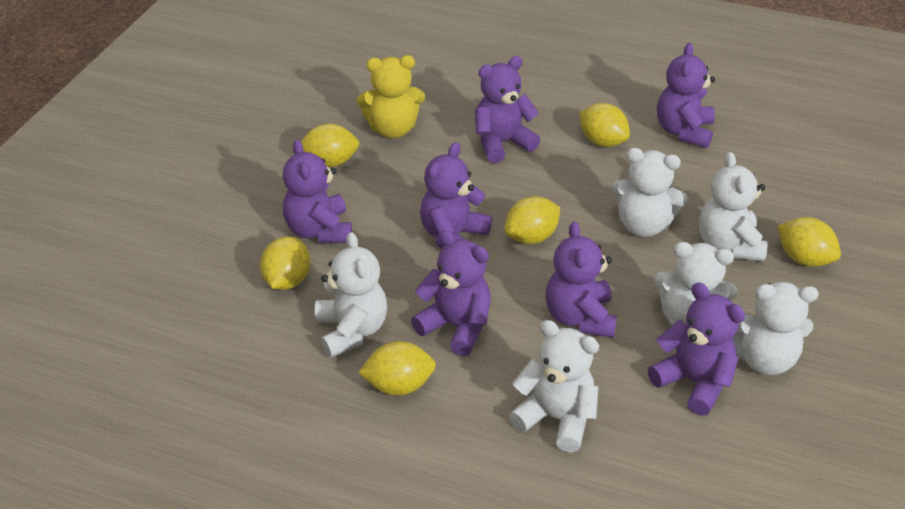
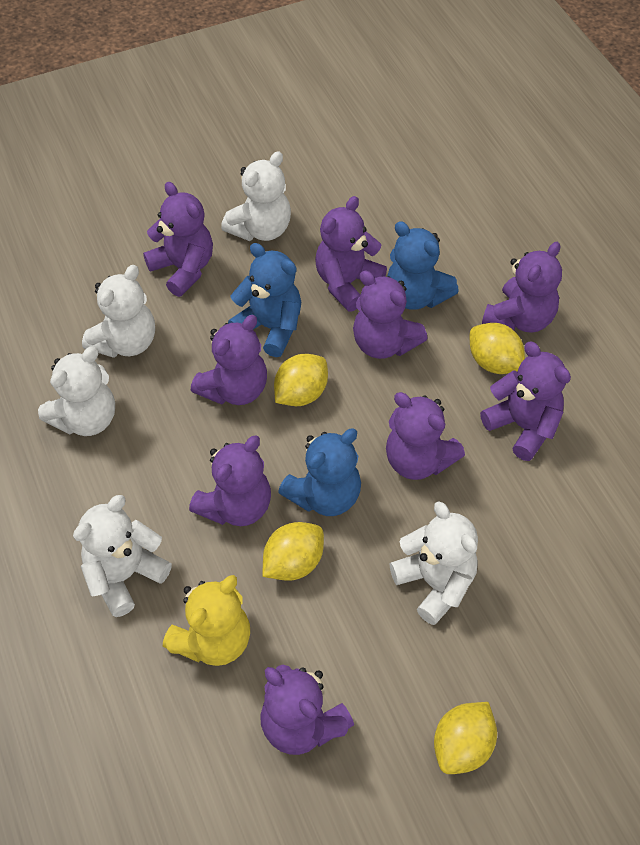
blue teddy bear: 0 -> 3
purple teddy bear: 7 -> 9
white teddy bear: 6 -> 5
yellow lemon: 6 -> 4

